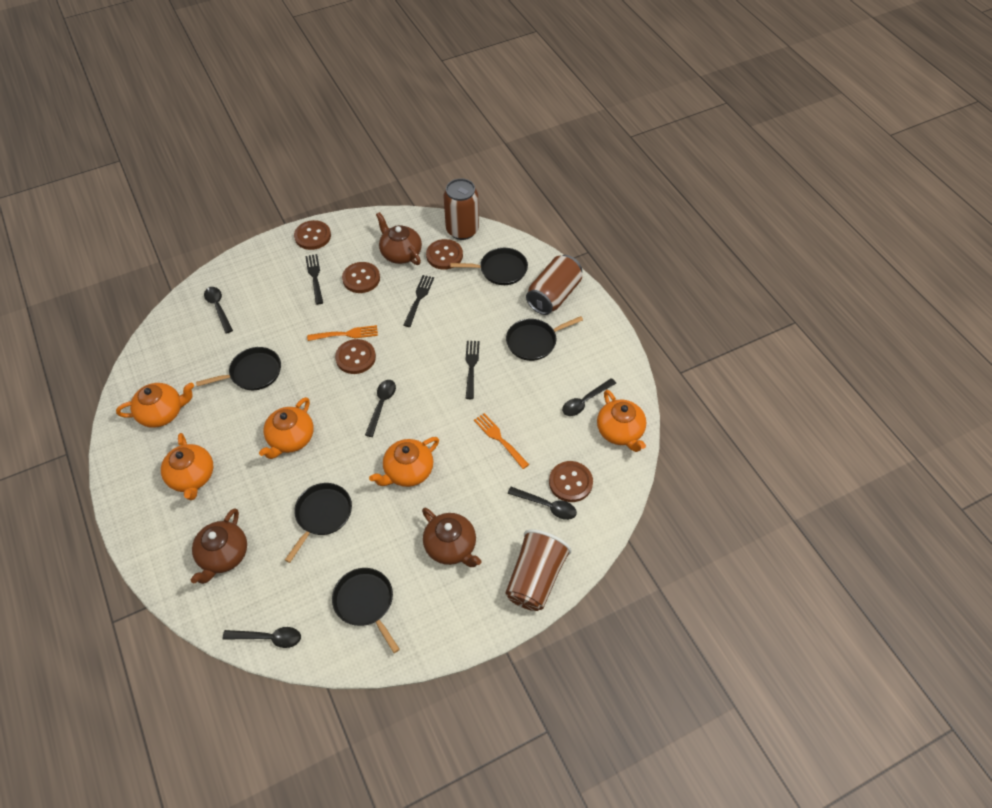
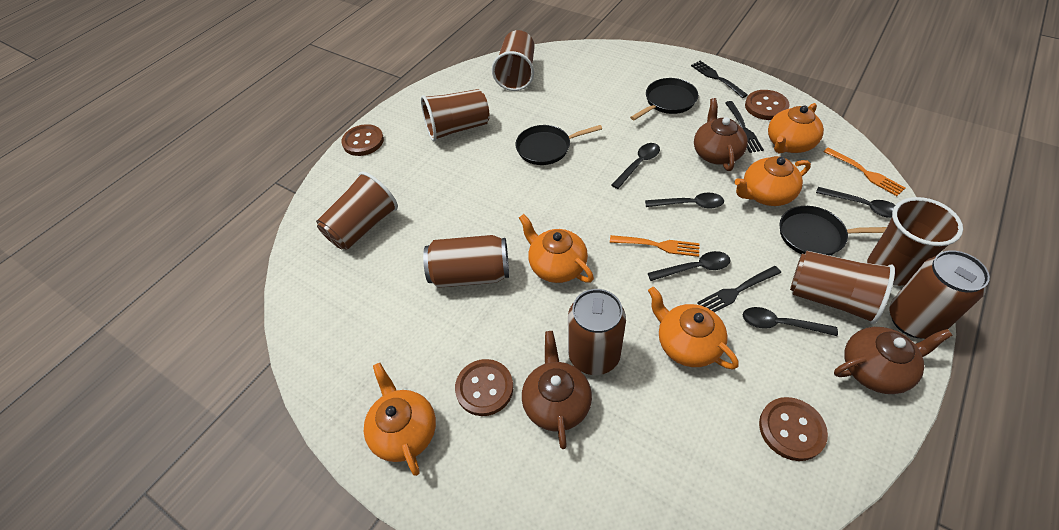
black pan: 5 -> 3
brown button: 5 -> 4
brown can: 2 -> 3
brown cup: 1 -> 5

